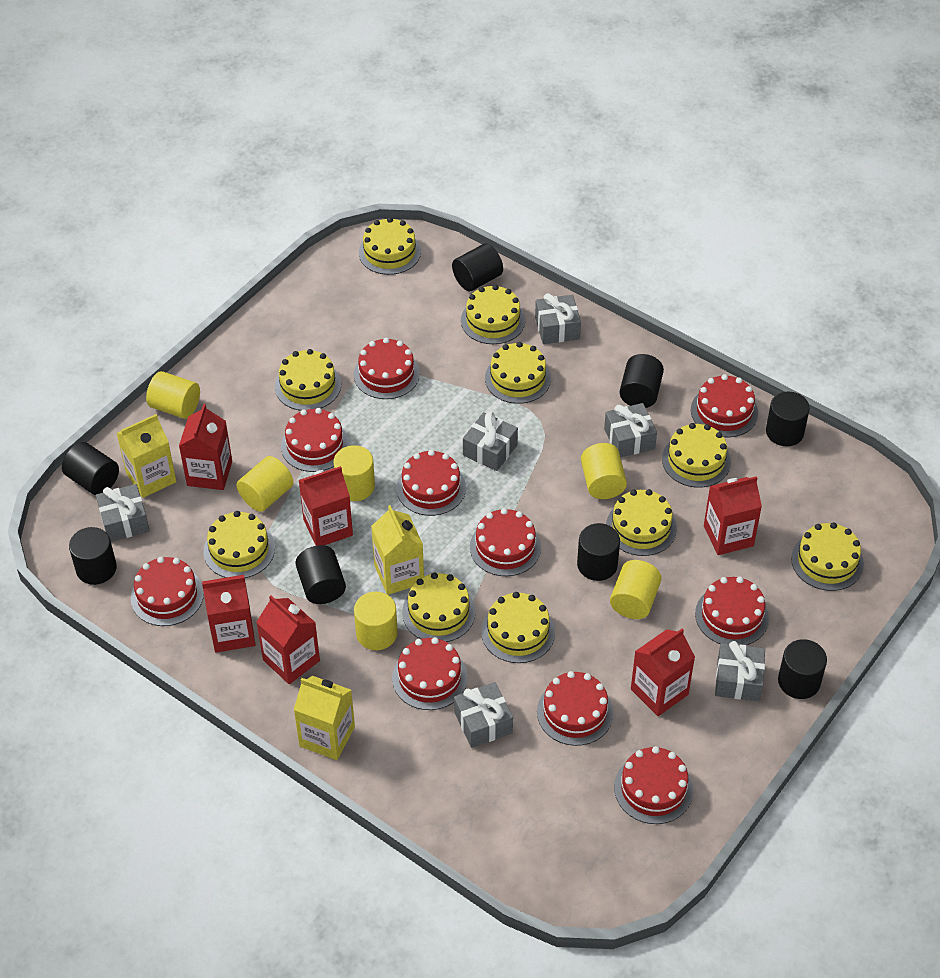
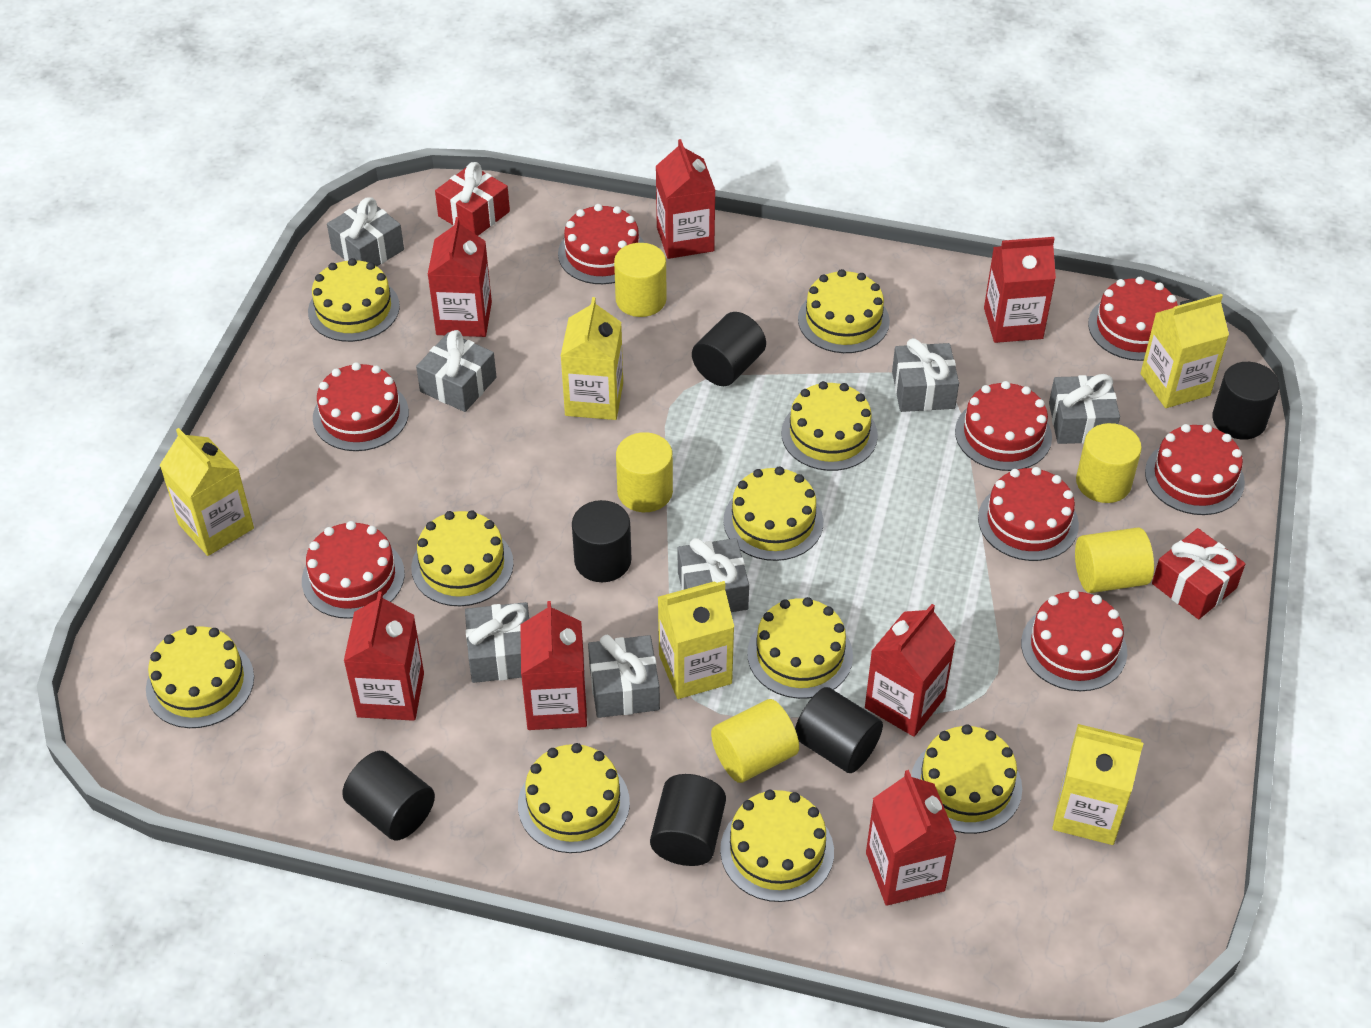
black cylinder: 8 -> 6
grey gift: 6 -> 7
red cake: 10 -> 8
red carton: 6 -> 7
red gift: 0 -> 2
yellow carton: 3 -> 5
yellow cylinder: 6 -> 5

